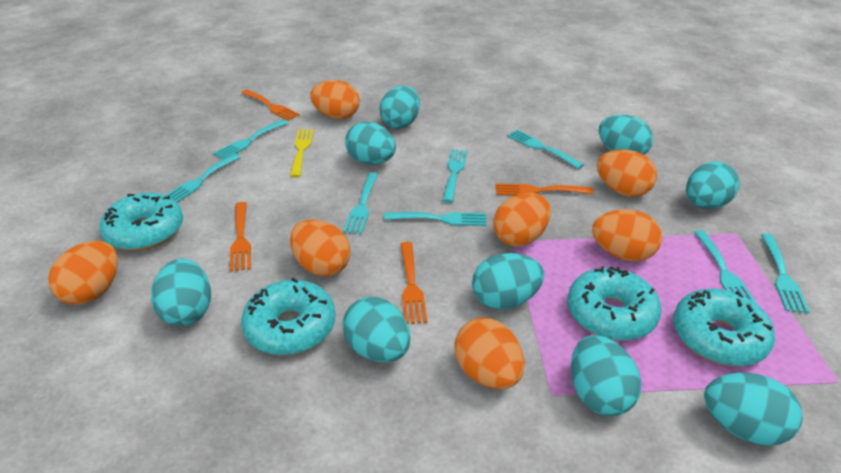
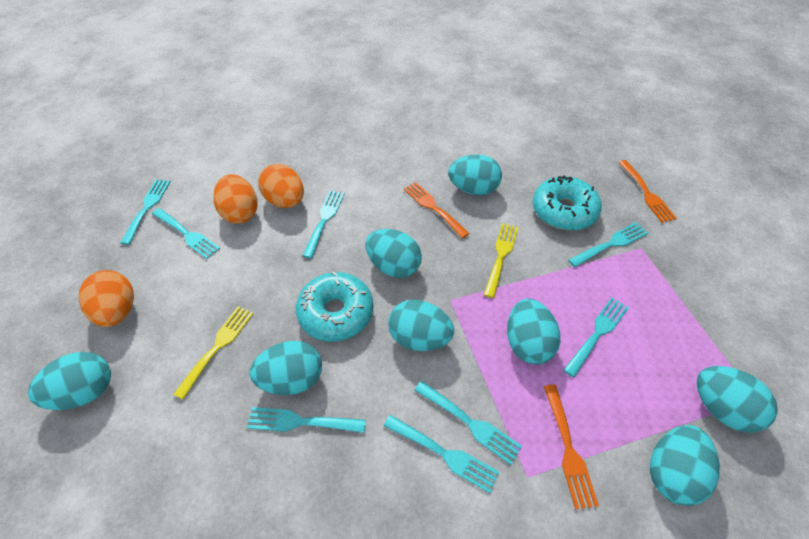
orange egg: 7 -> 3
orange fork: 4 -> 3
turquoise donut: 4 -> 2
turquoise egg: 9 -> 8
yellow fork: 1 -> 2

